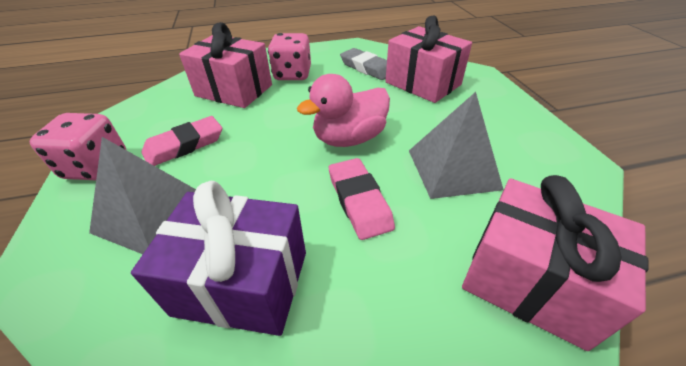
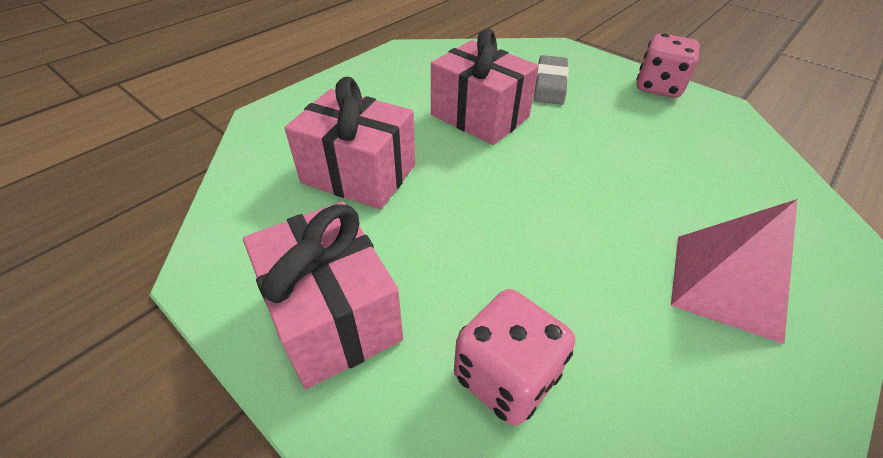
grey pyramid: 2 -> 0
pink duck: 1 -> 0
pink eraser: 2 -> 0
pink pyramid: 0 -> 1
purple gift: 1 -> 0

